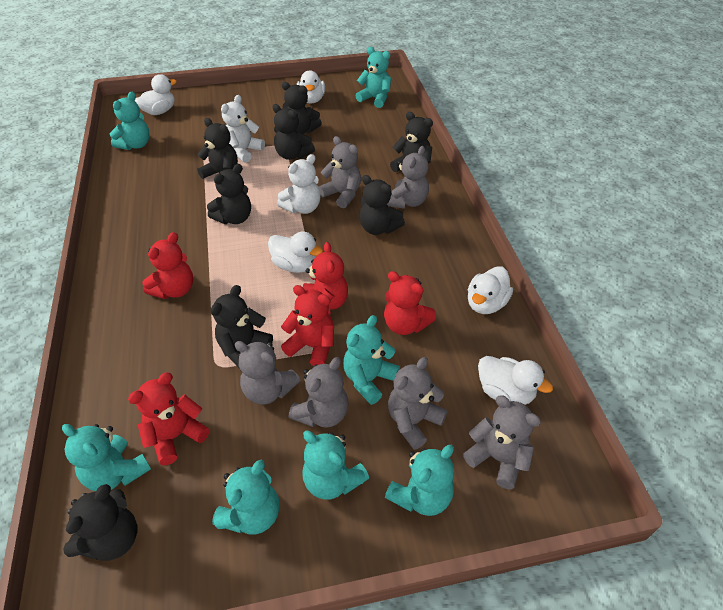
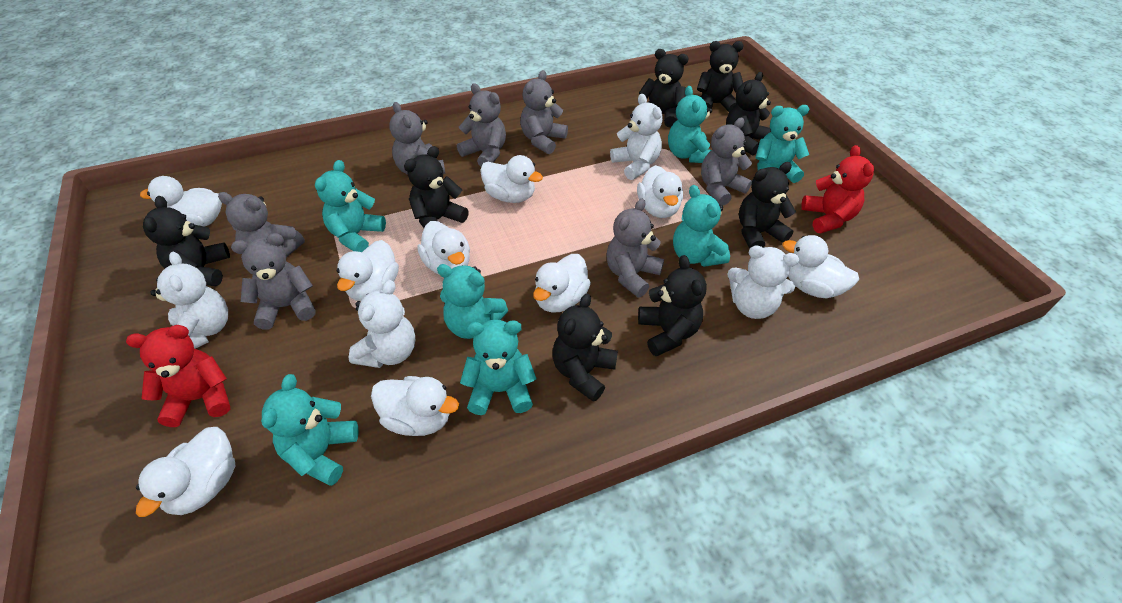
grey teddy bear: 6 -> 7
red teddy bear: 5 -> 2
white duck: 5 -> 9
white teddy bear: 2 -> 4

